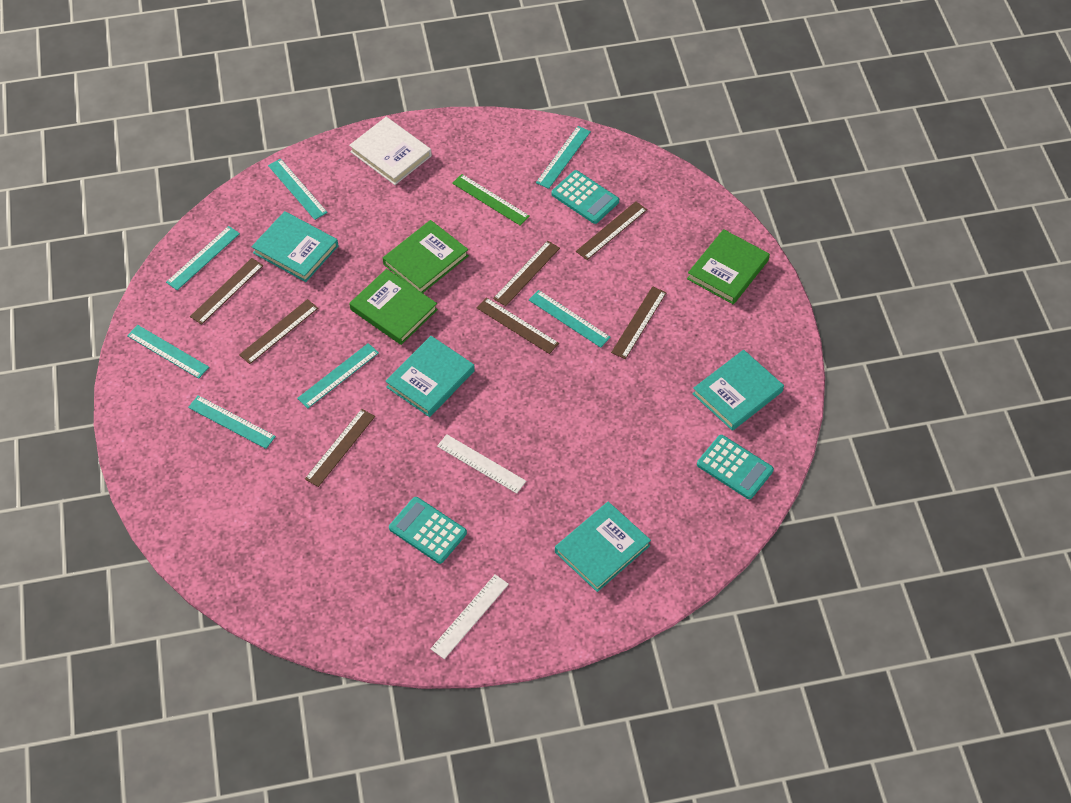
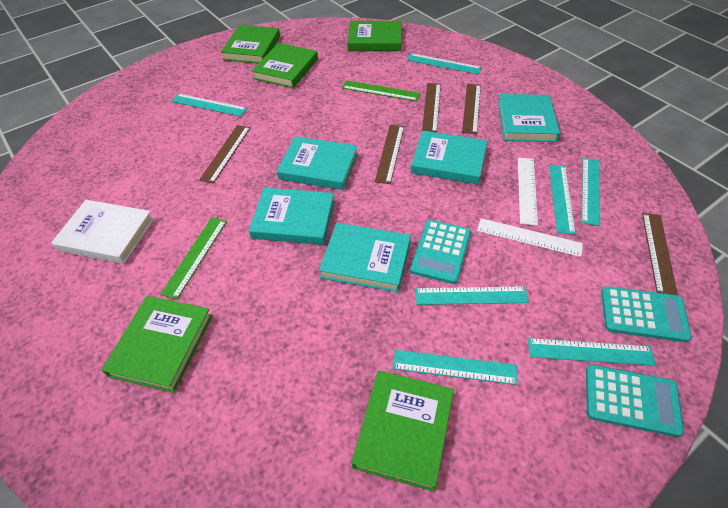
brown ruler: 7 -> 5
green book: 3 -> 5
green ruler: 1 -> 2
turquoise book: 4 -> 5

